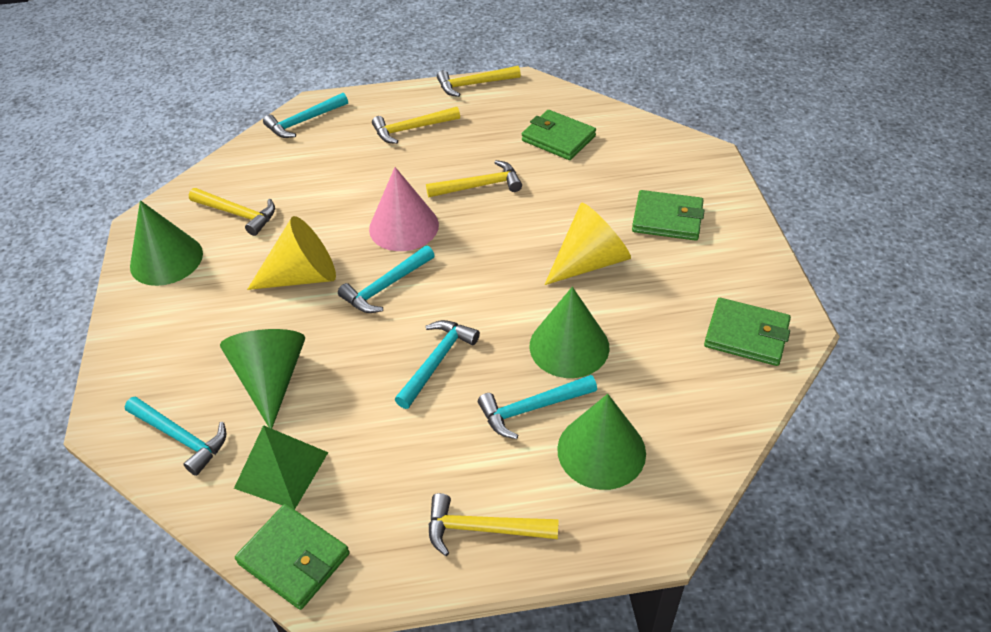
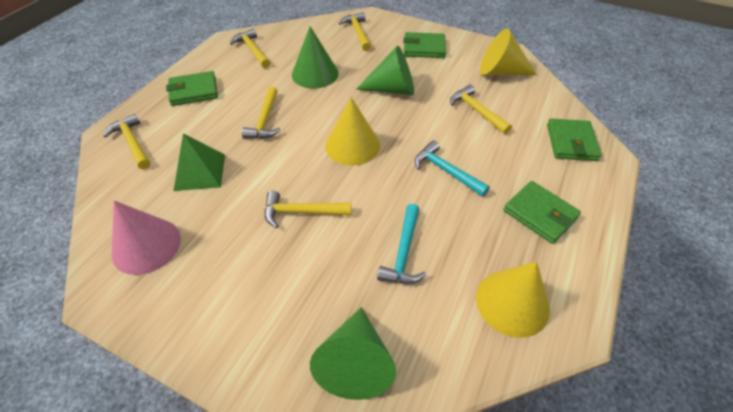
green cone: 4 -> 3
turquoise hammer: 5 -> 2
yellow cone: 2 -> 3
yellow hammer: 5 -> 6

